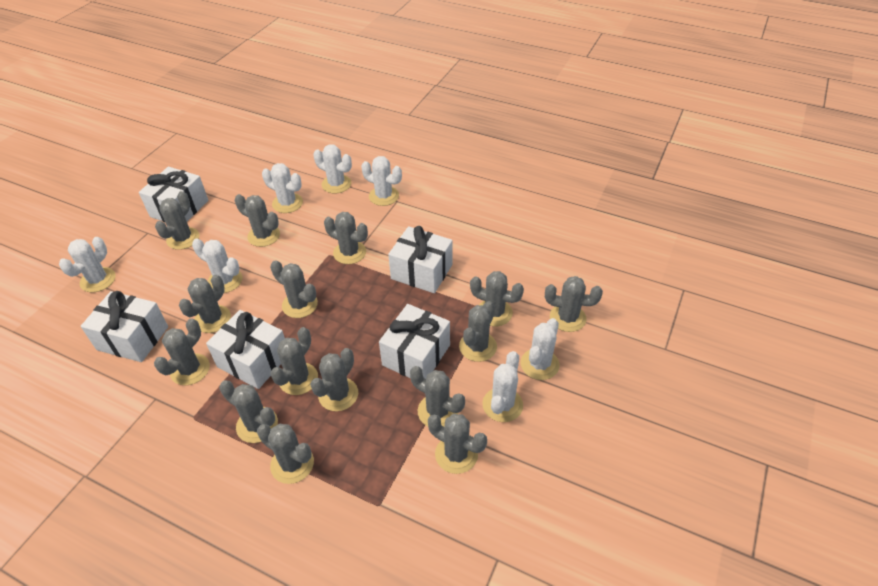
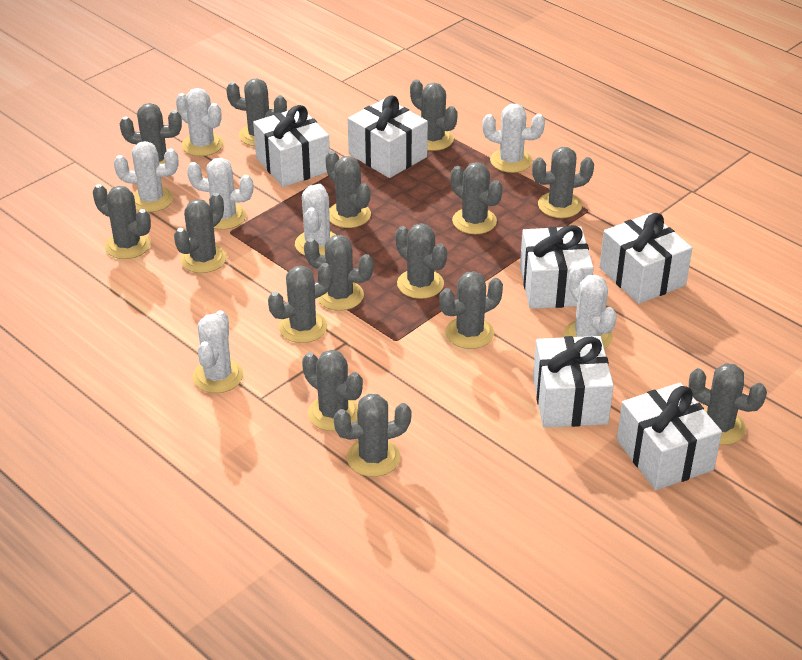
white gift: 5 -> 6

